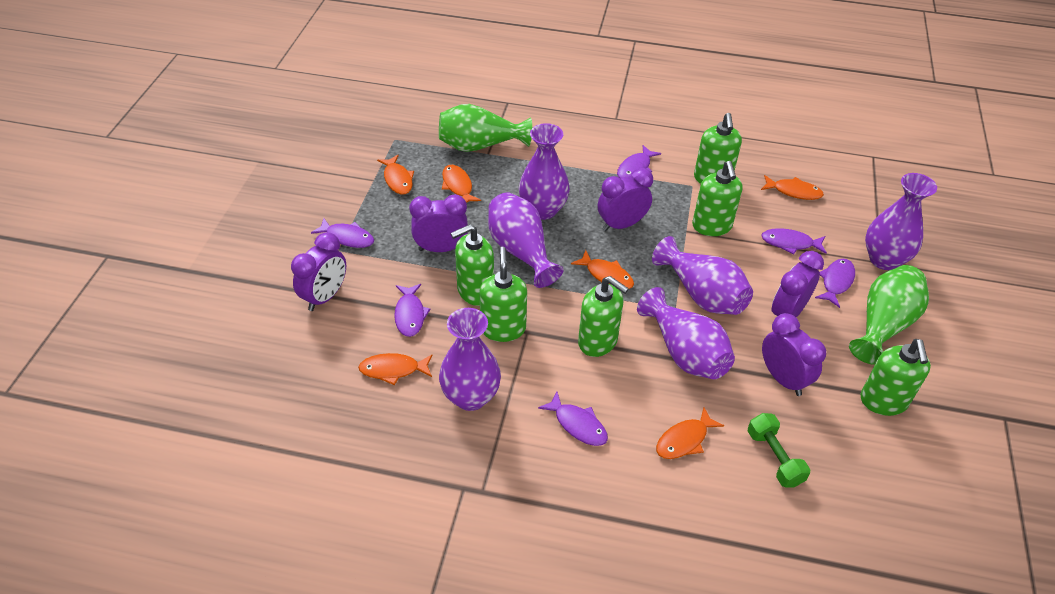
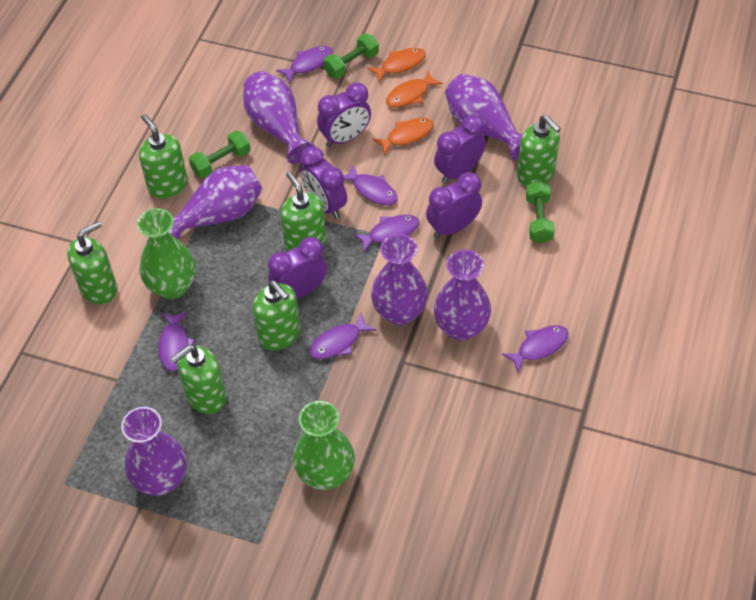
green dumbbell: 1 -> 3
orange fish: 6 -> 3

